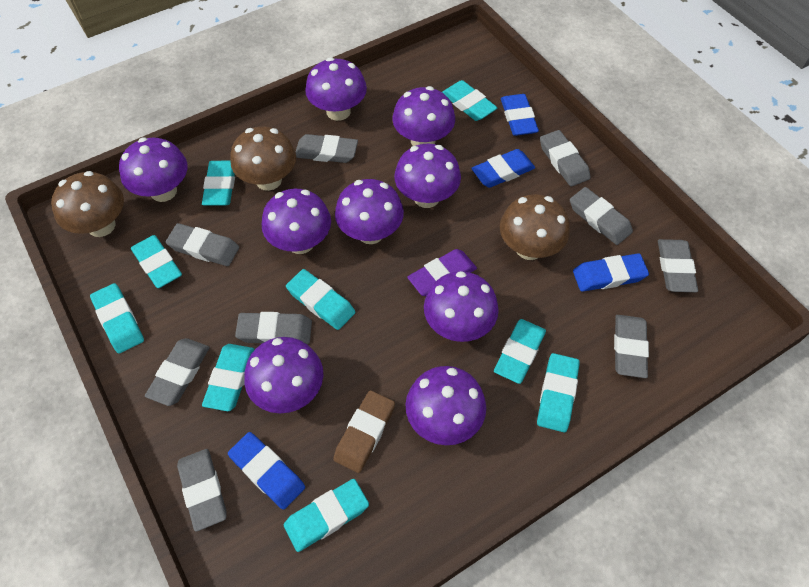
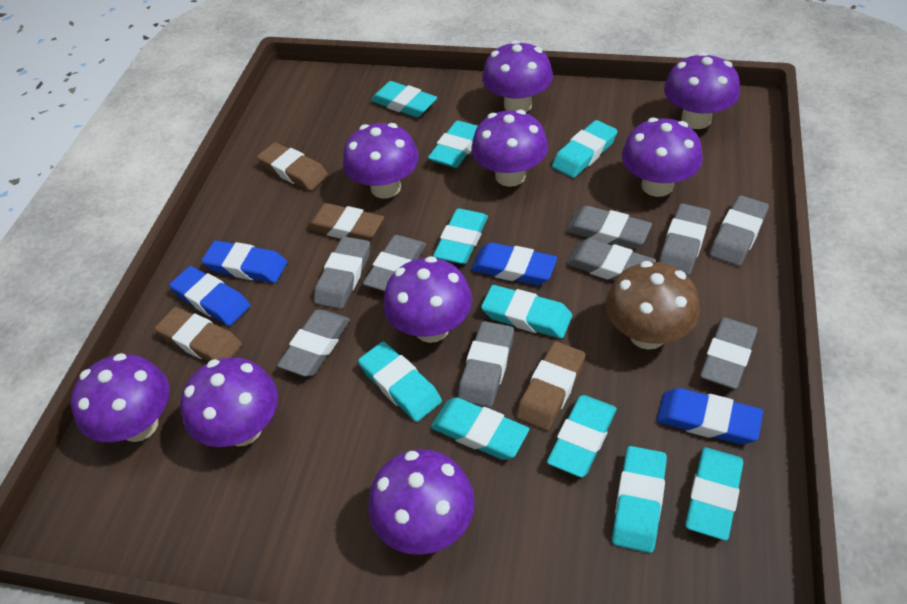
brown eraser: 1 -> 4
brown mushroom: 3 -> 1
purple eraser: 1 -> 0
turquoise eraser: 9 -> 10

